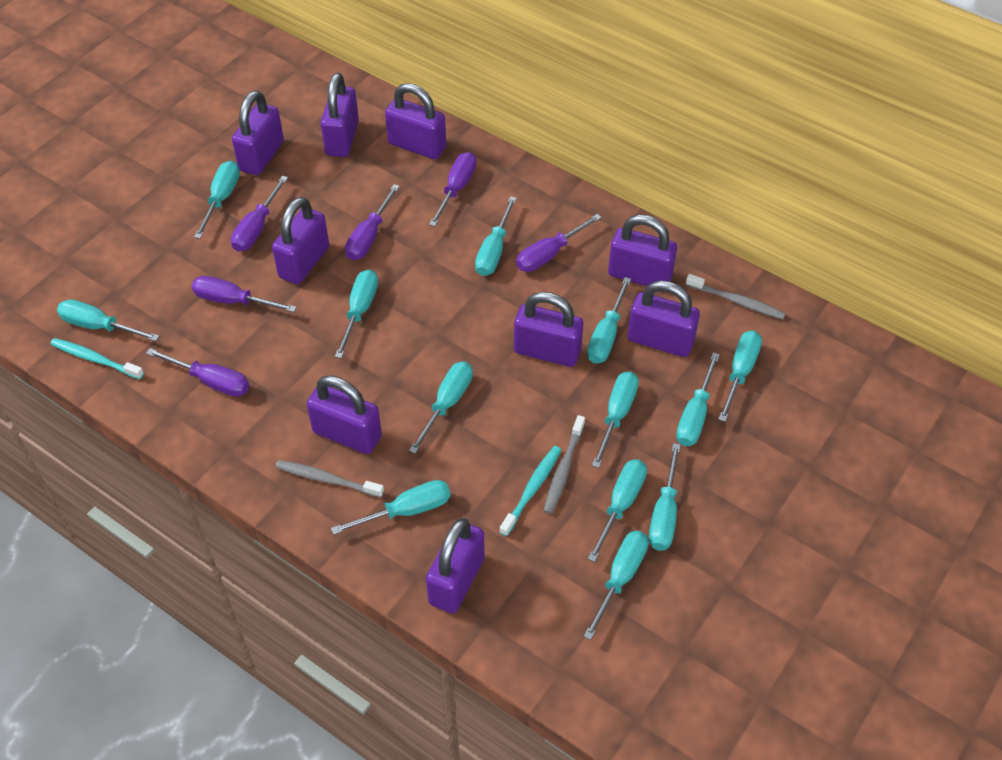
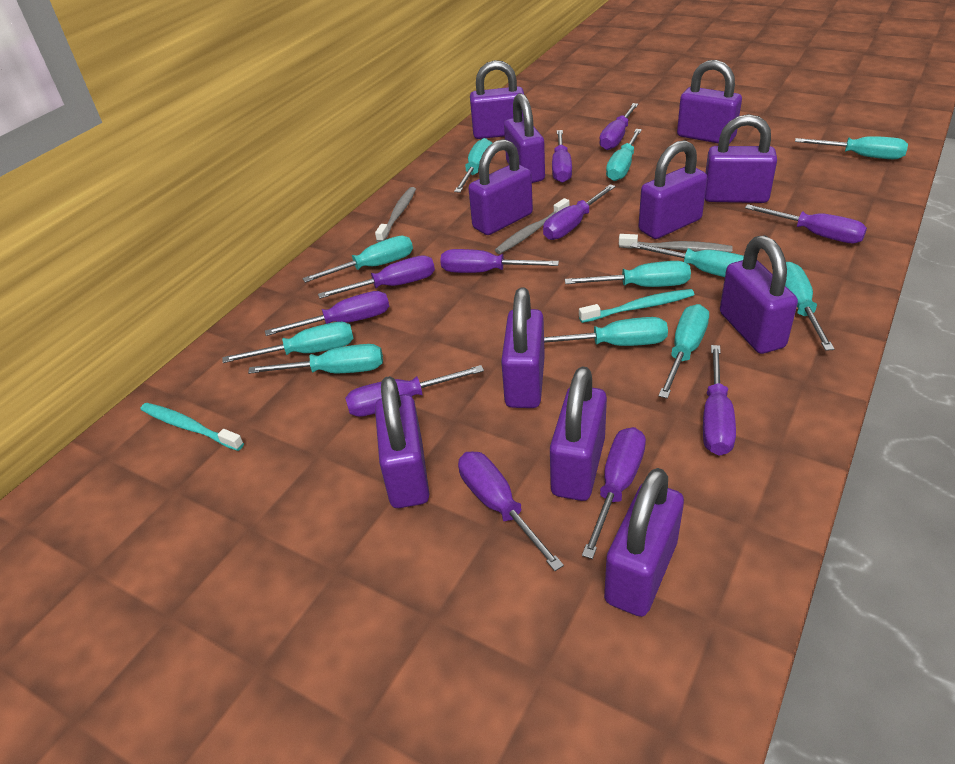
purple padlock: 9 -> 11
purple screwdriver: 6 -> 11
turquoise screwdriver: 13 -> 11

